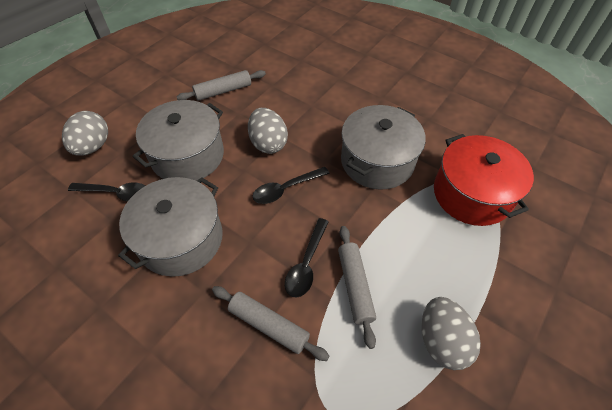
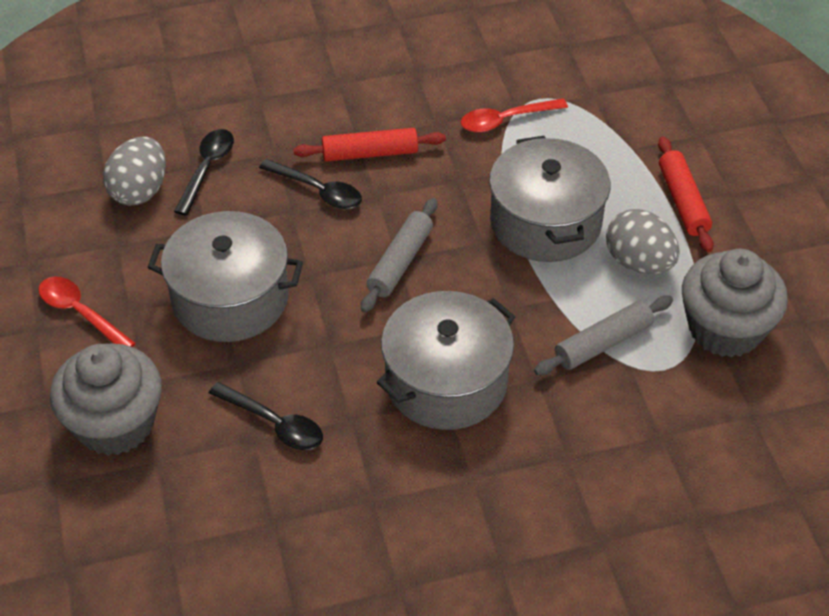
grey cupcake: 0 -> 2
grey egg: 3 -> 2
grey rolling pin: 3 -> 2
red pot: 1 -> 0
red rolling pin: 0 -> 2
red spoon: 0 -> 2

